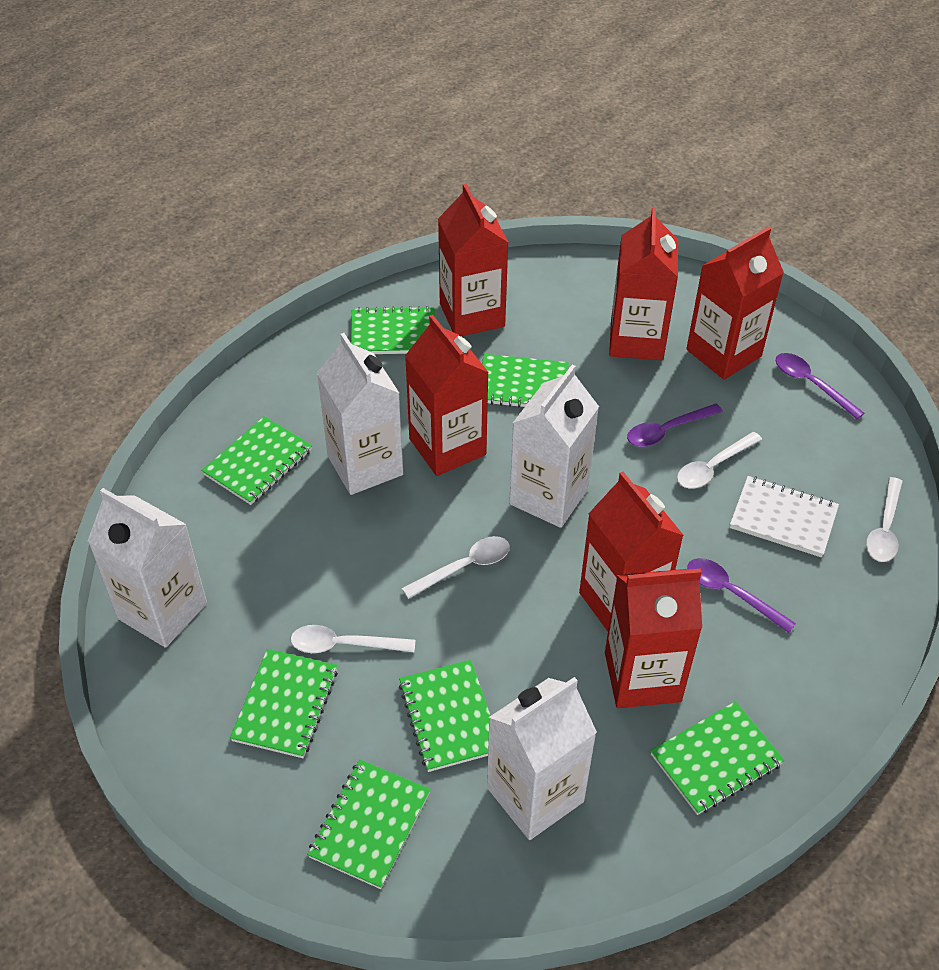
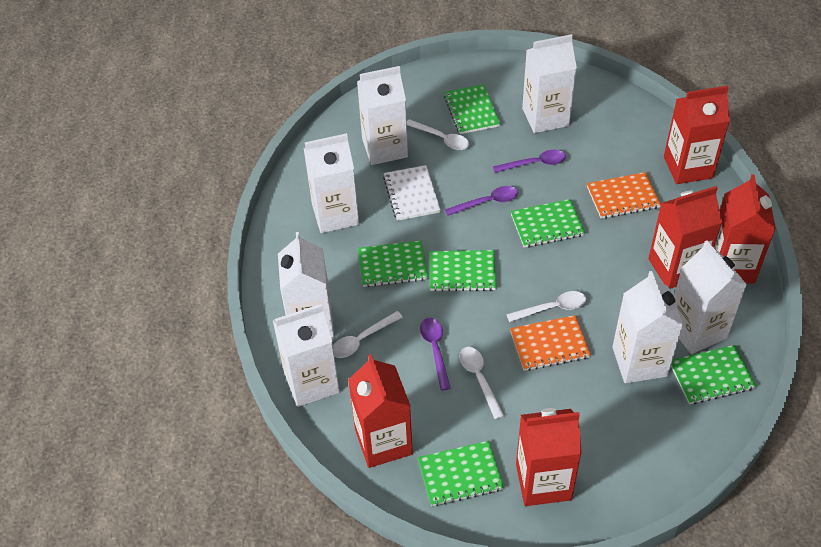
green notebook: 7 -> 6
orange notebook: 0 -> 2
red carton: 6 -> 5
white carton: 4 -> 7

